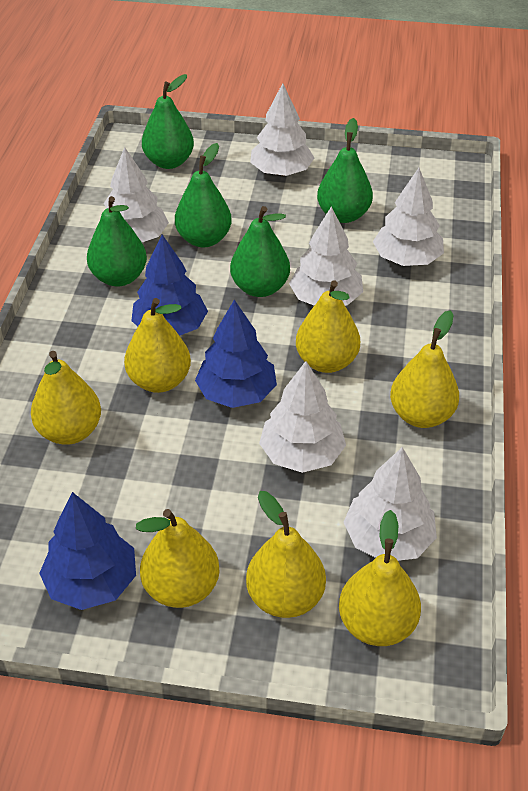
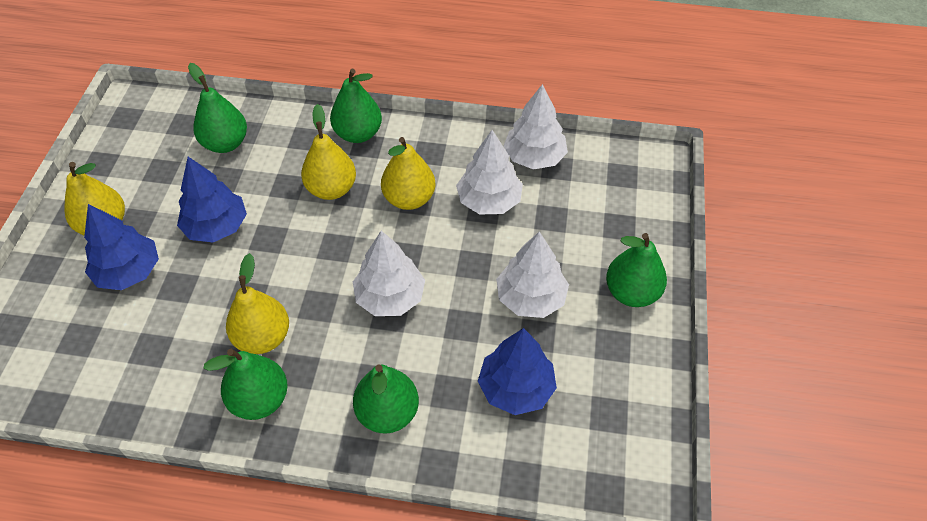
white tree: 6 -> 4
yellow pear: 7 -> 4

